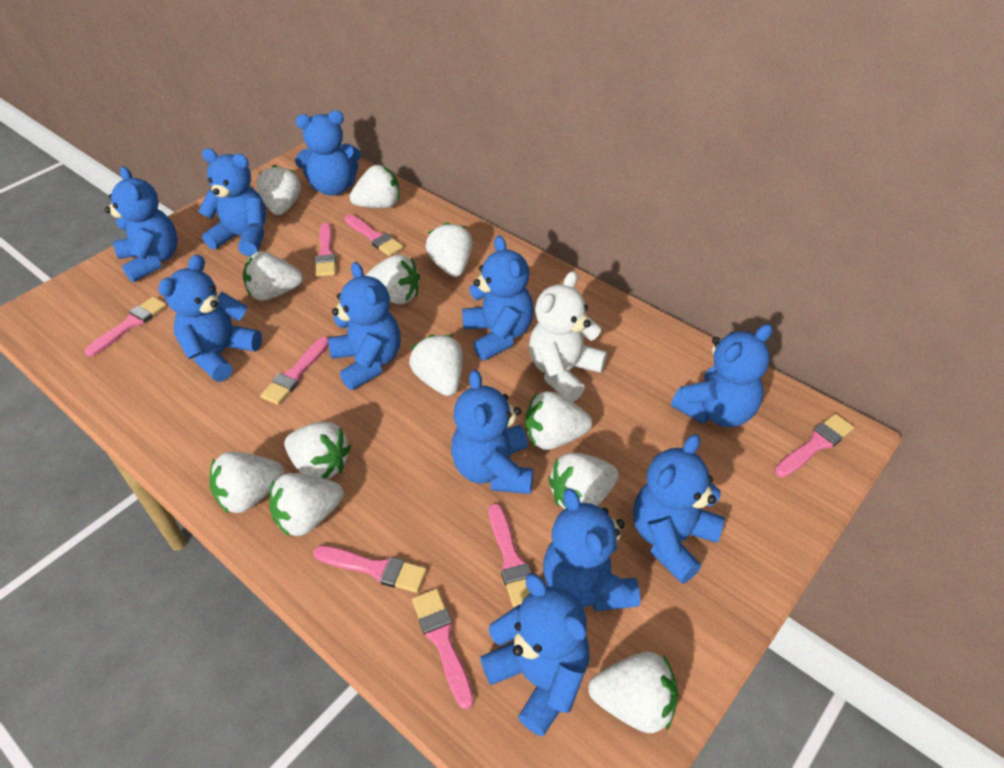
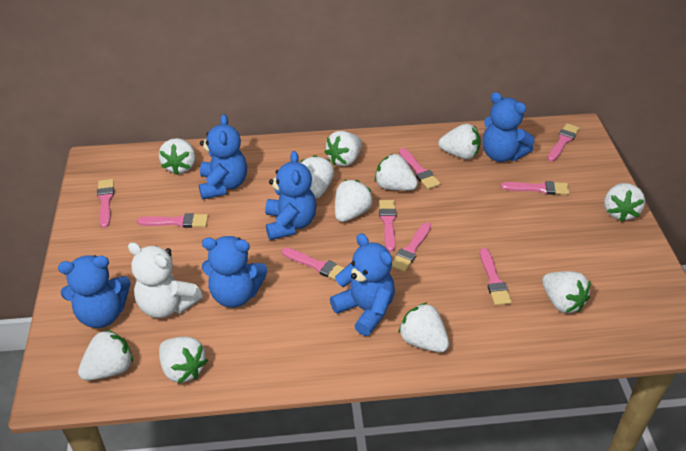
blue teddy bear: 11 -> 6
pink brush: 8 -> 9
white strawberry: 12 -> 11

